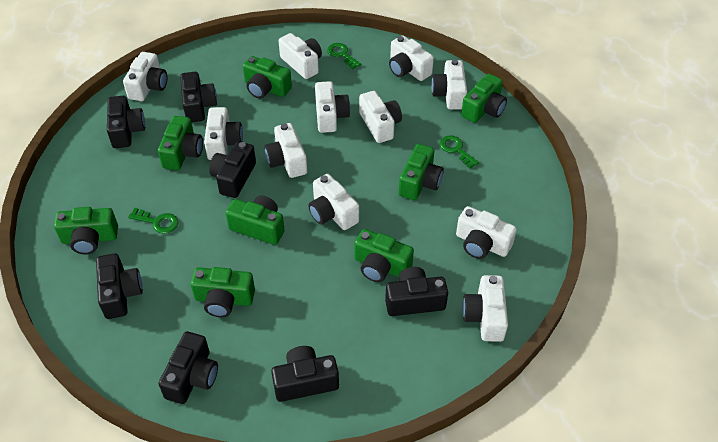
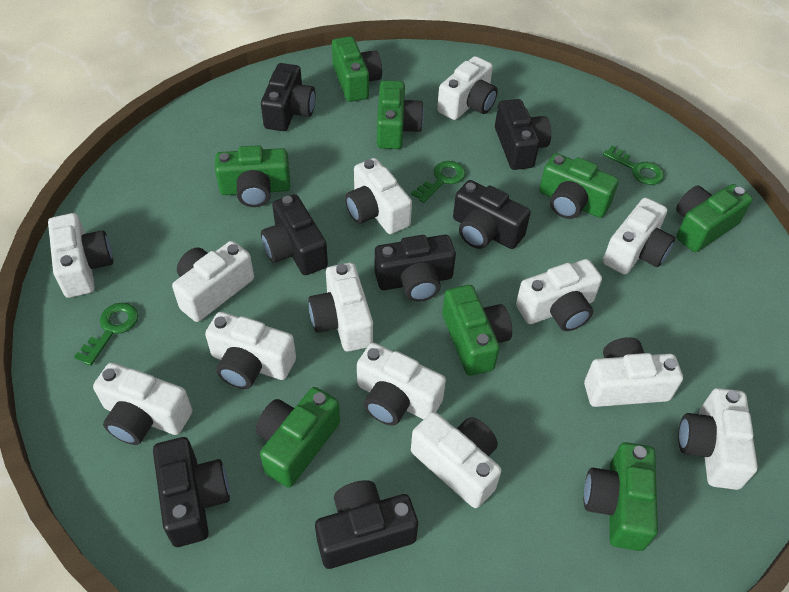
white camera: 11 -> 13

